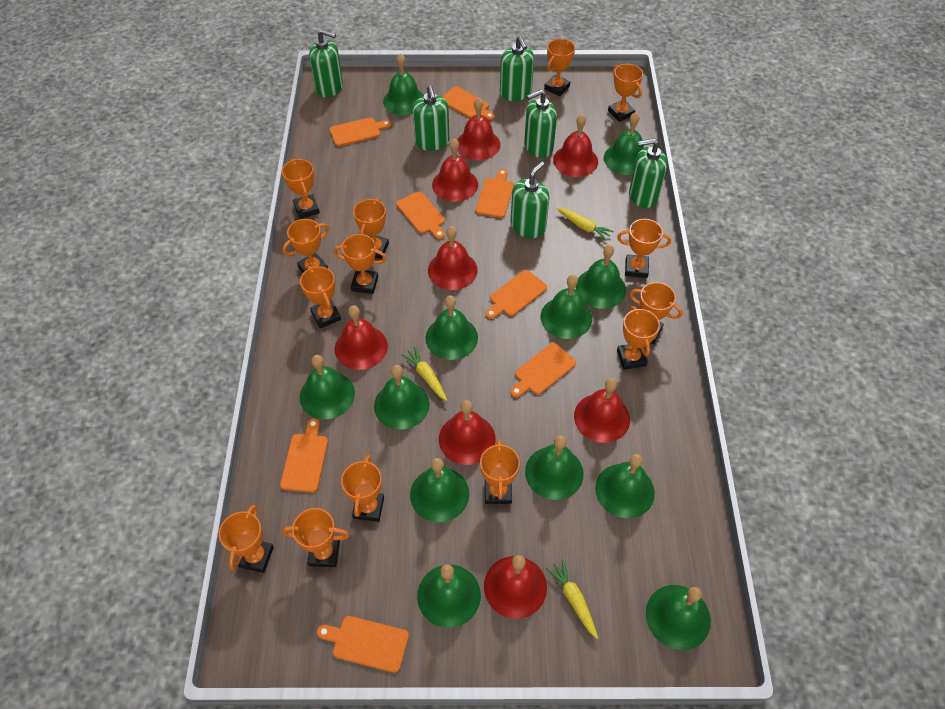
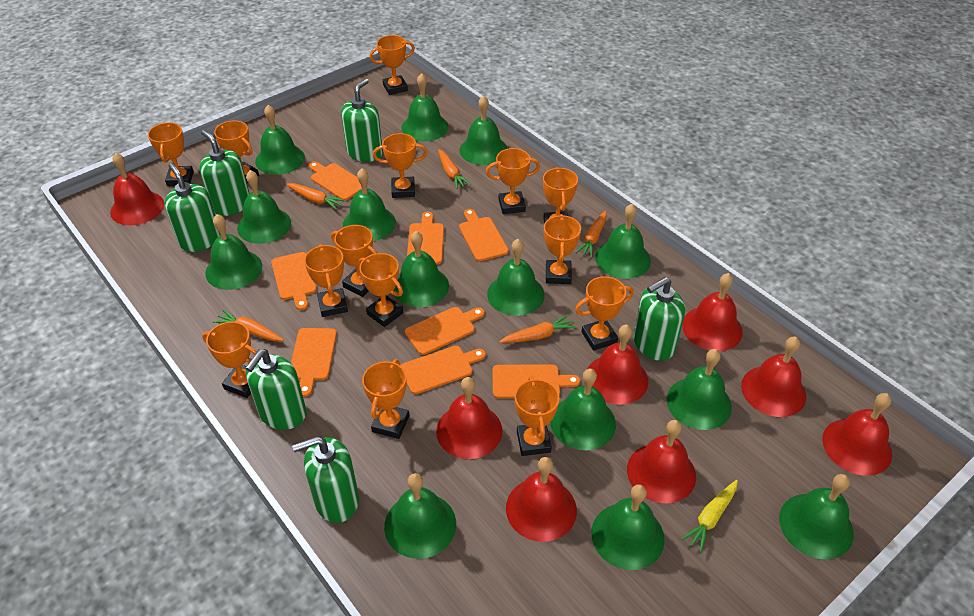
green bell: 12 -> 14
orange carrot: 0 -> 5
yellow carrot: 3 -> 1

